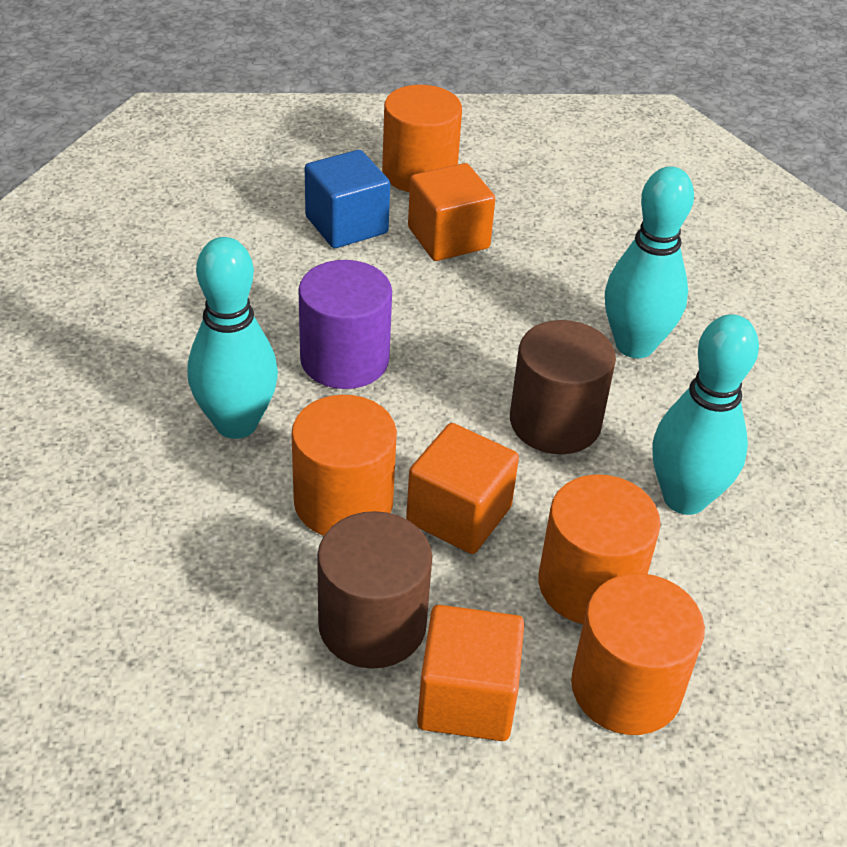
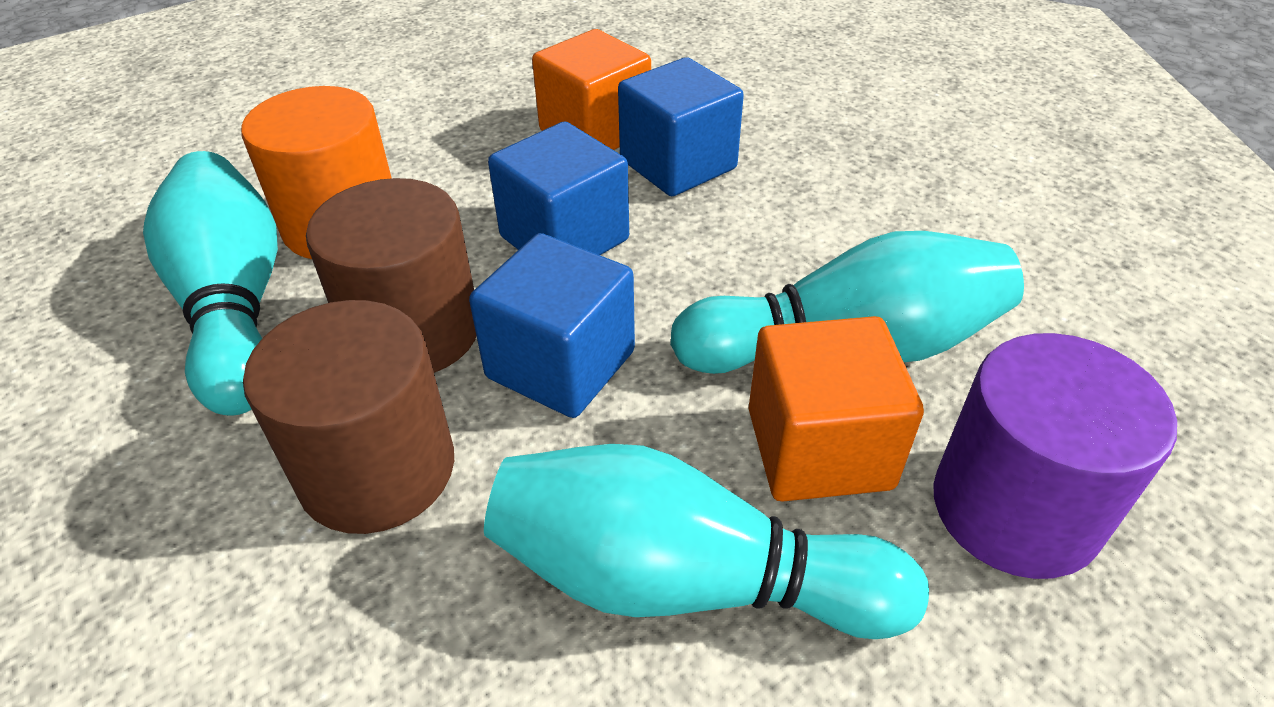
blue cube: 1 -> 3
orange cube: 3 -> 2
orange cylinder: 4 -> 1

